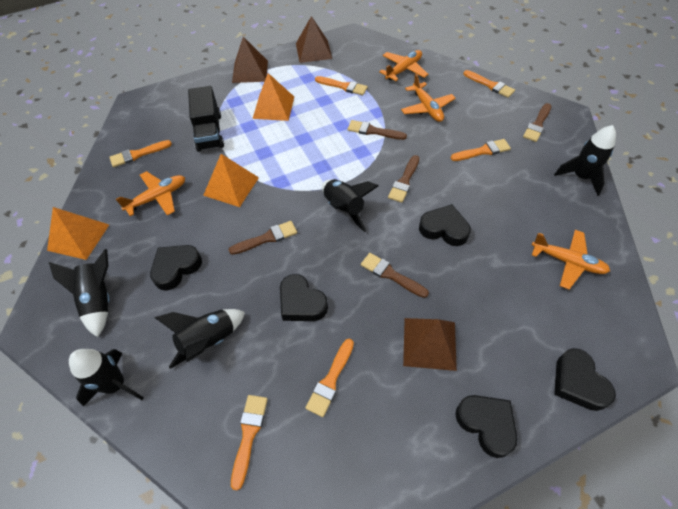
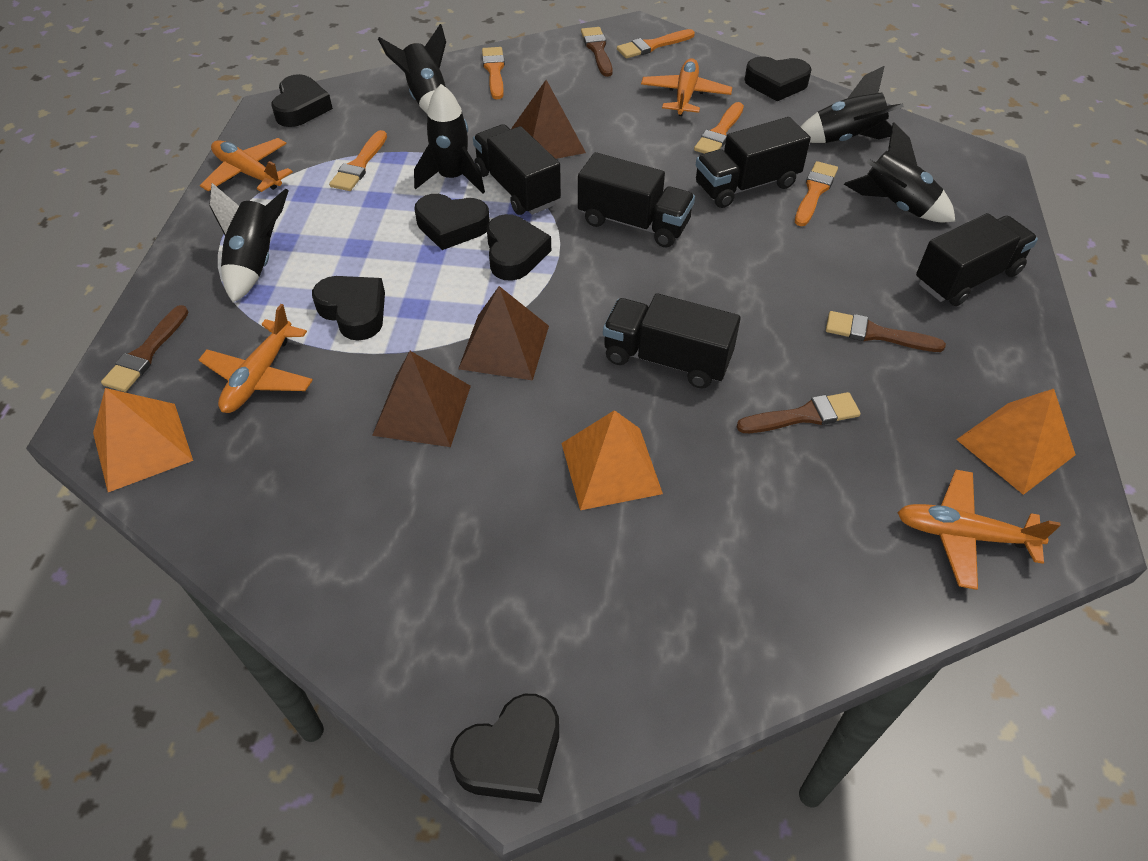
black heart: 5 -> 6
black truck: 1 -> 5
brown brush: 5 -> 4
orange brush: 6 -> 5

